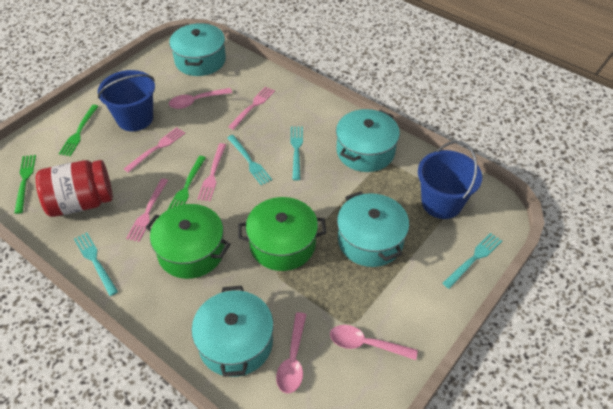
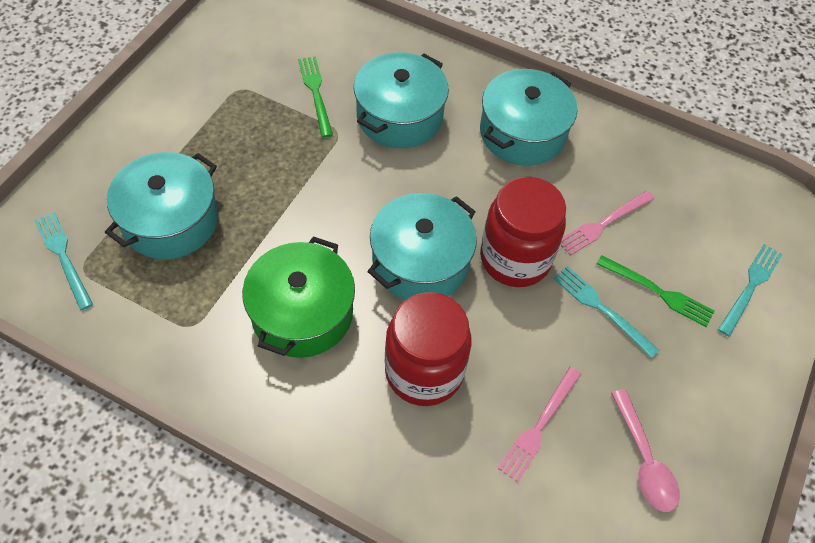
blue bucket: 2 -> 0
green fork: 3 -> 2
green pot: 2 -> 1
pink fork: 4 -> 2
pink spoon: 3 -> 1
red jar: 1 -> 2
turquoise fork: 4 -> 3

